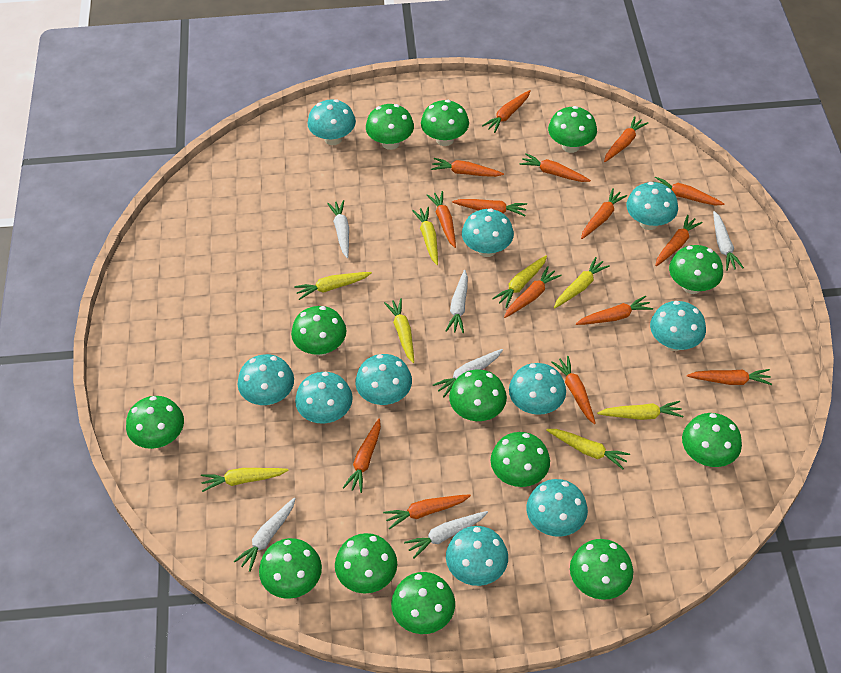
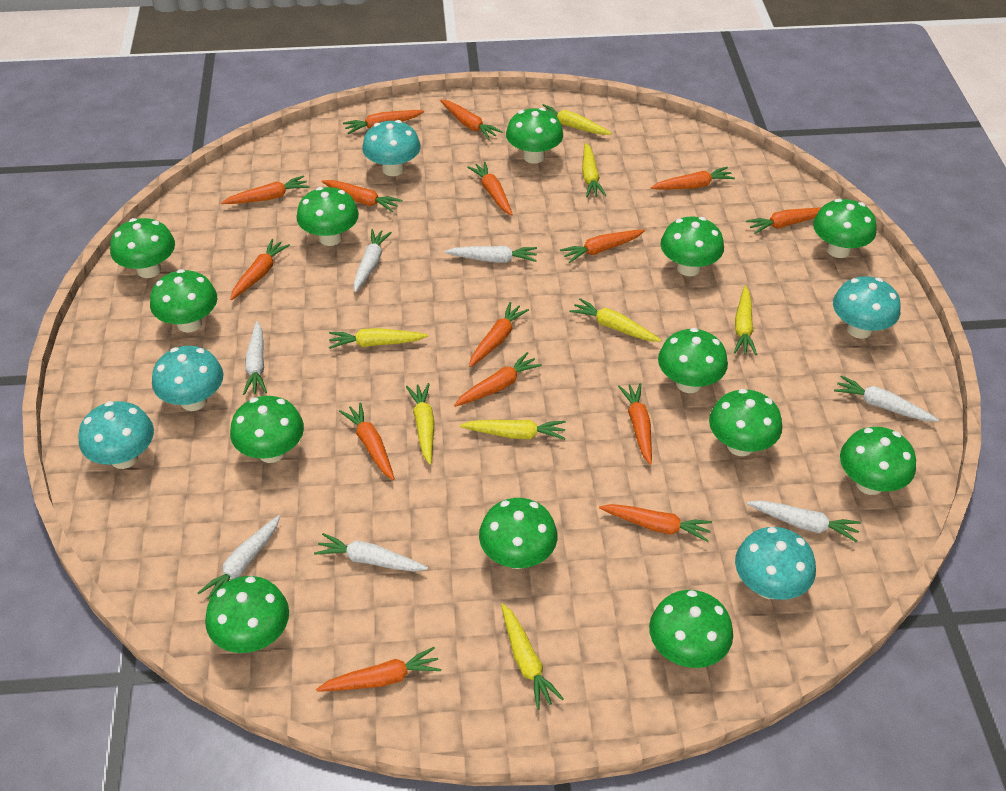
turquoise mushroom: 10 -> 5
white carrot: 6 -> 7

